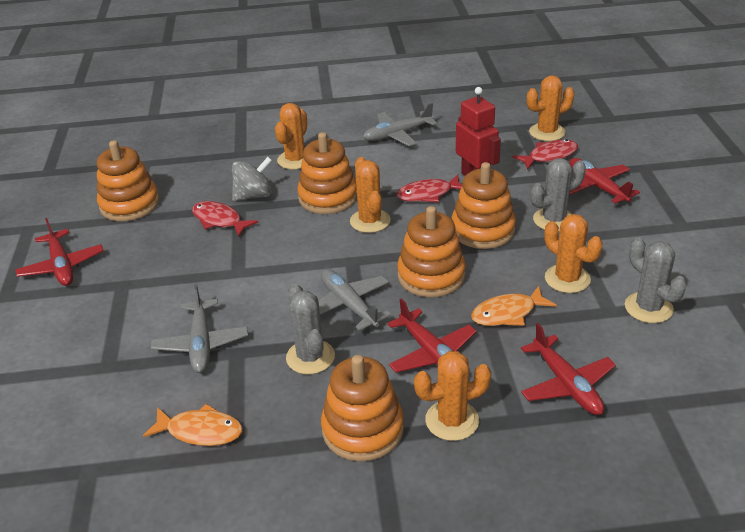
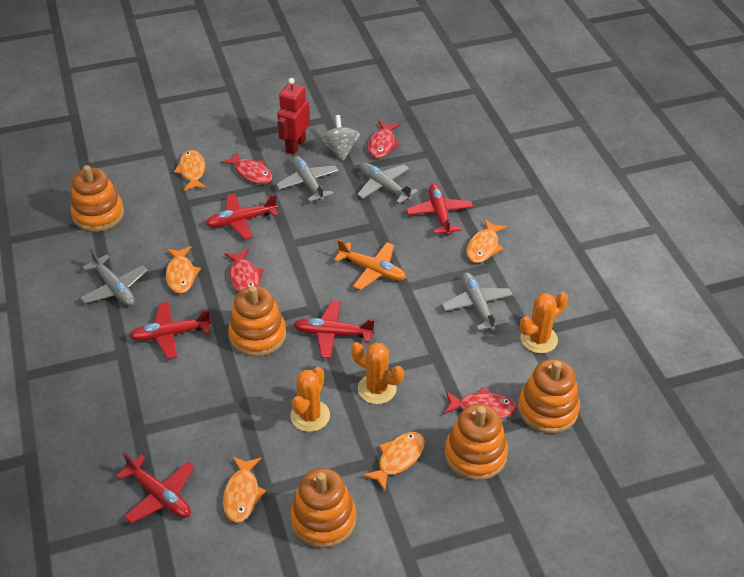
grey cactus: 3 -> 0
grey plane: 3 -> 4
orange cactus: 5 -> 3
orange fish: 2 -> 5
orange plane: 0 -> 1
red fish: 3 -> 4
red plane: 4 -> 5

